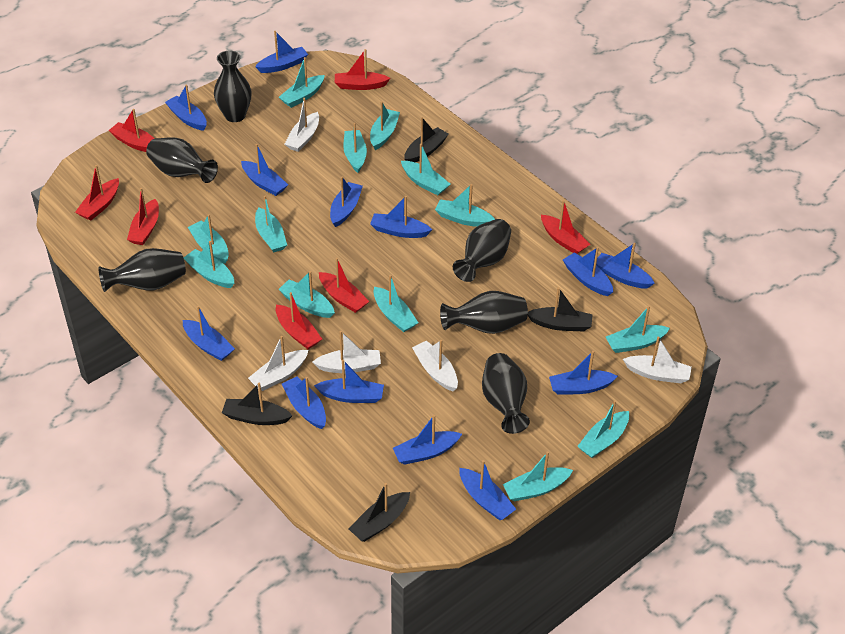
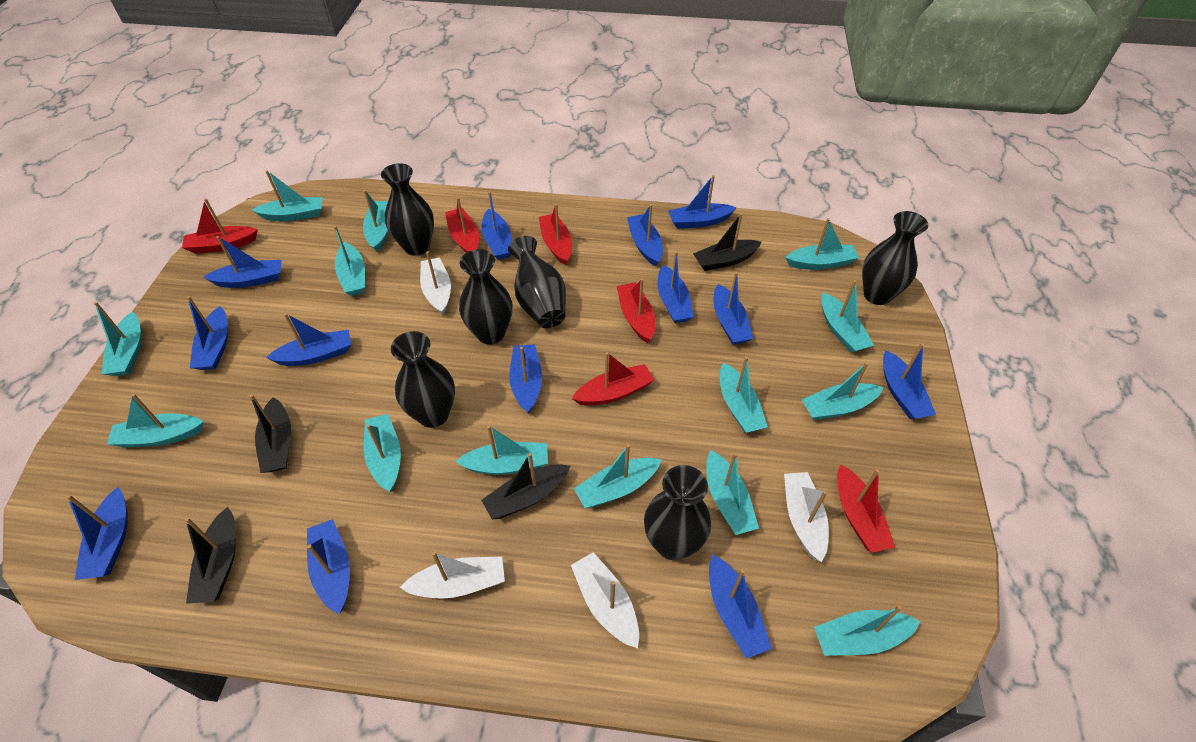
red boat: 7 -> 6
turquoise boat: 13 -> 14
white boat: 5 -> 4

